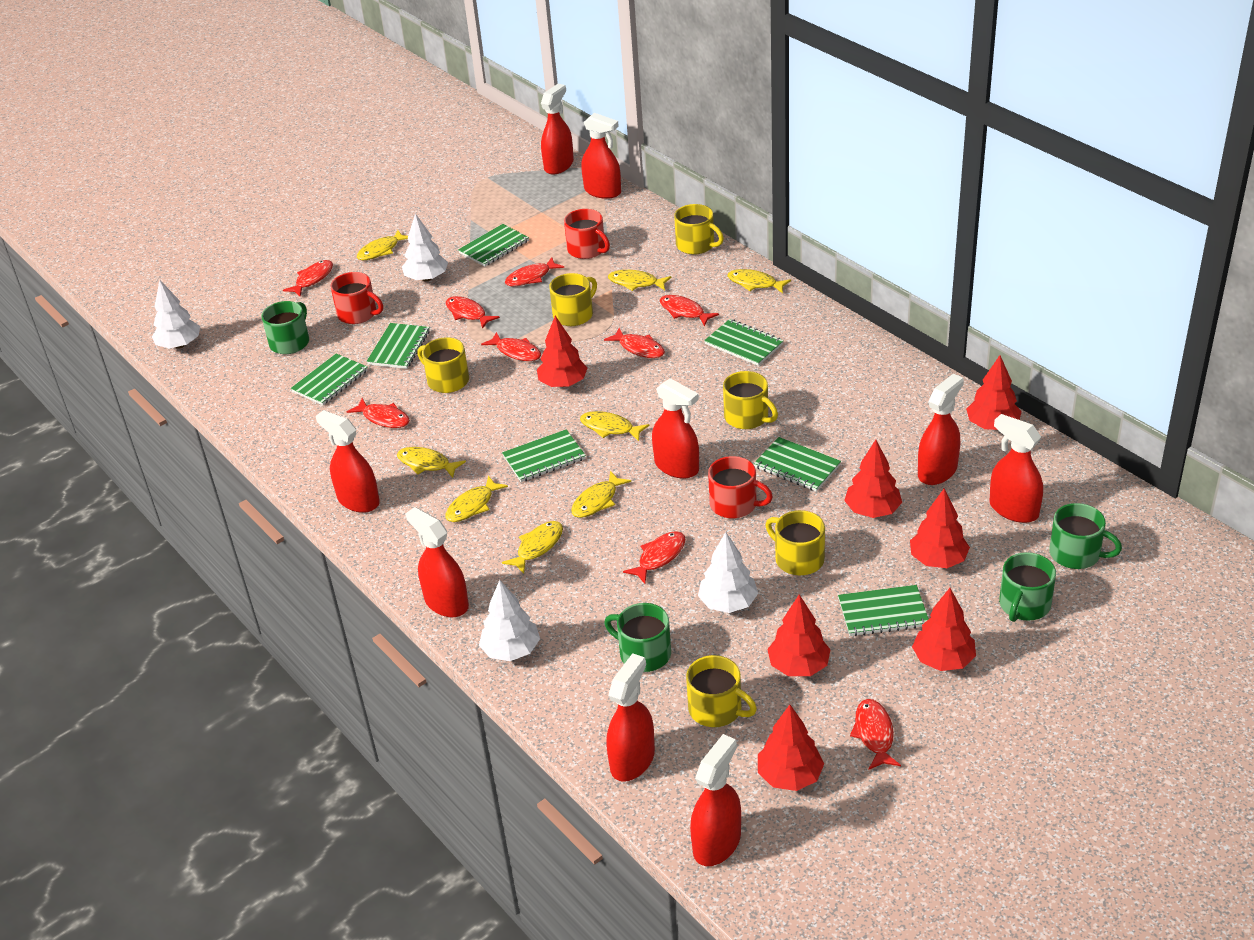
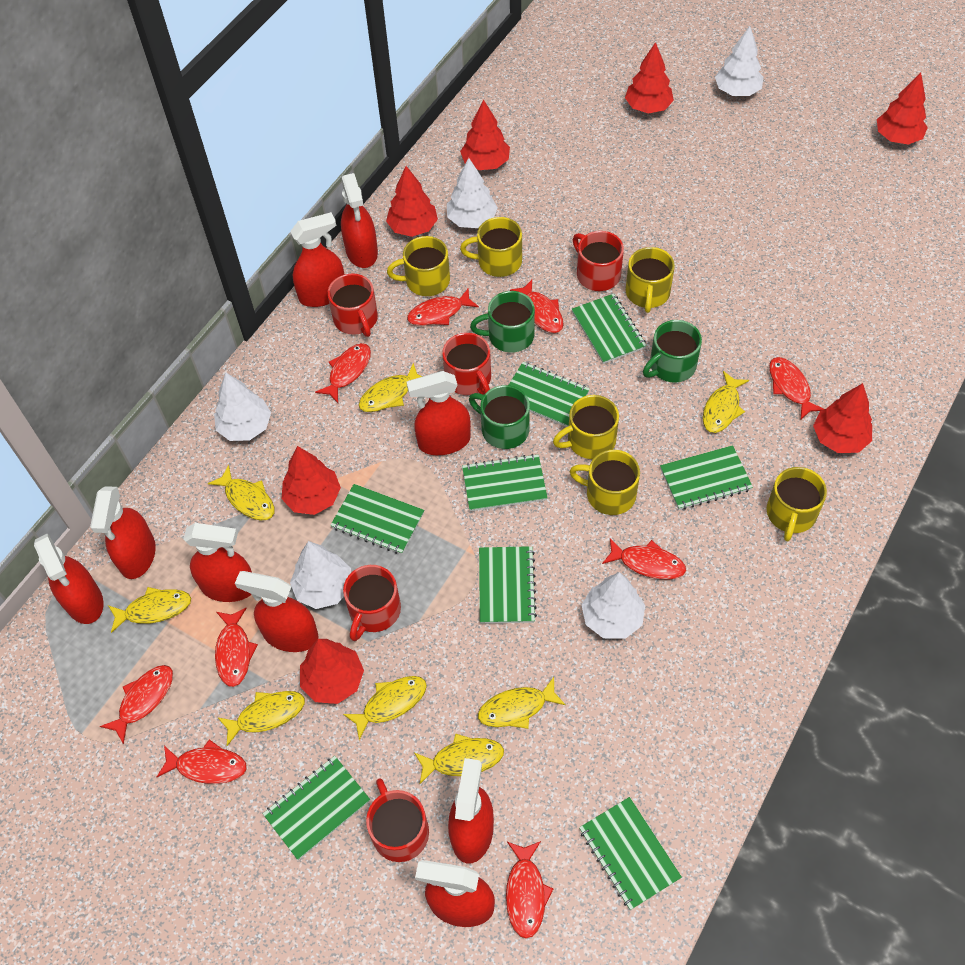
green mug: 4 -> 3
green notebook: 7 -> 8
red mug: 3 -> 5
white tree: 4 -> 5

